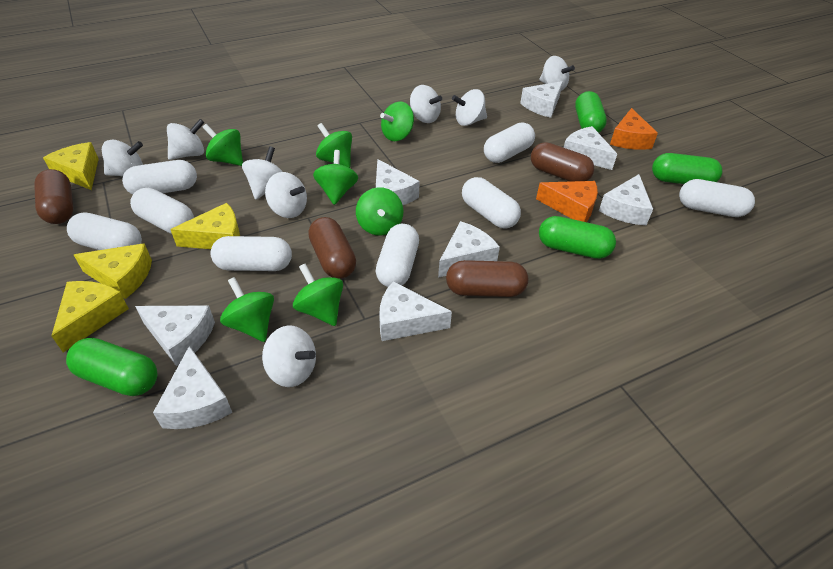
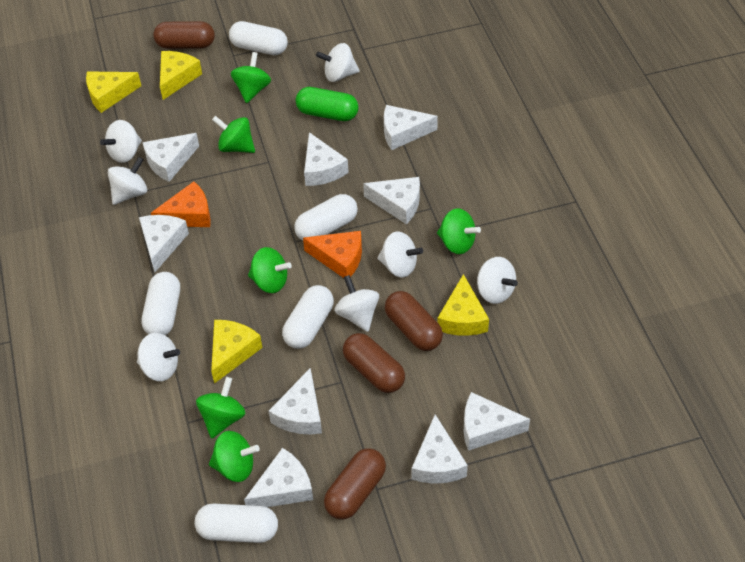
green capsule: 4 -> 1
green spinning top: 7 -> 6
white capsule: 8 -> 5
white cheese: 8 -> 9
white spinning top: 8 -> 7

